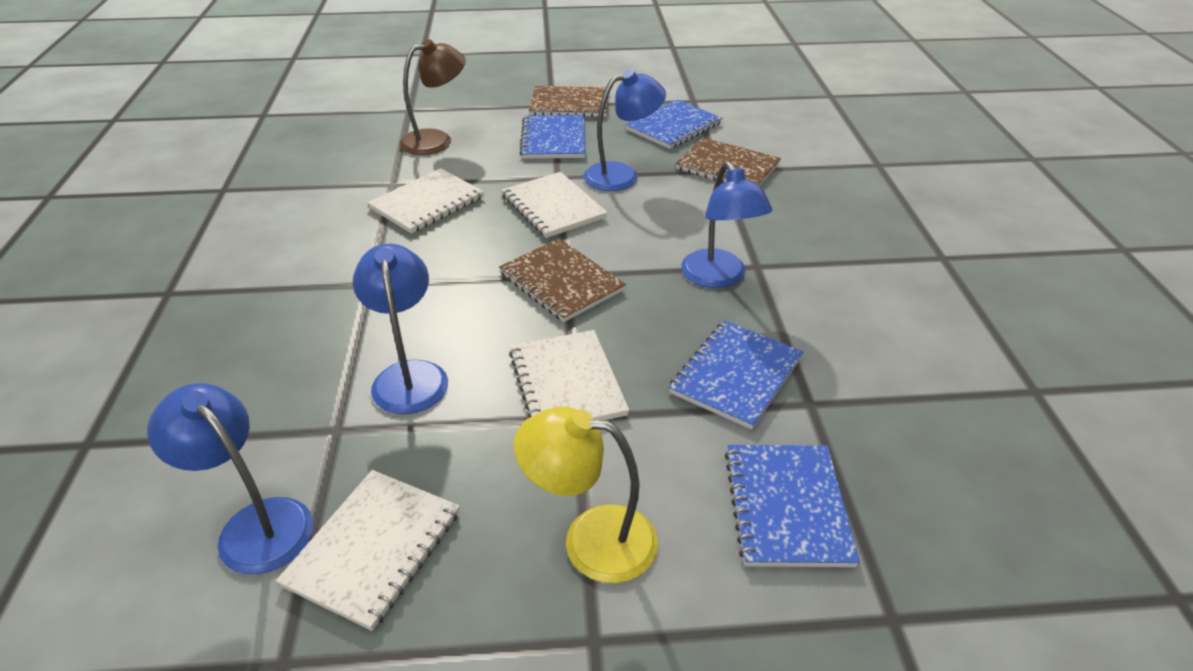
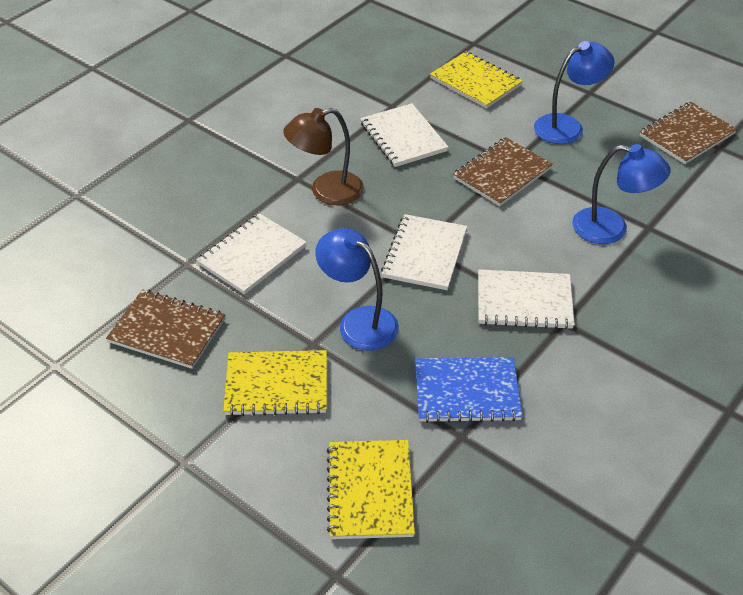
blue lamp: 4 -> 3
blue notebook: 4 -> 1
yellow lamp: 1 -> 0
yellow notebook: 0 -> 3

